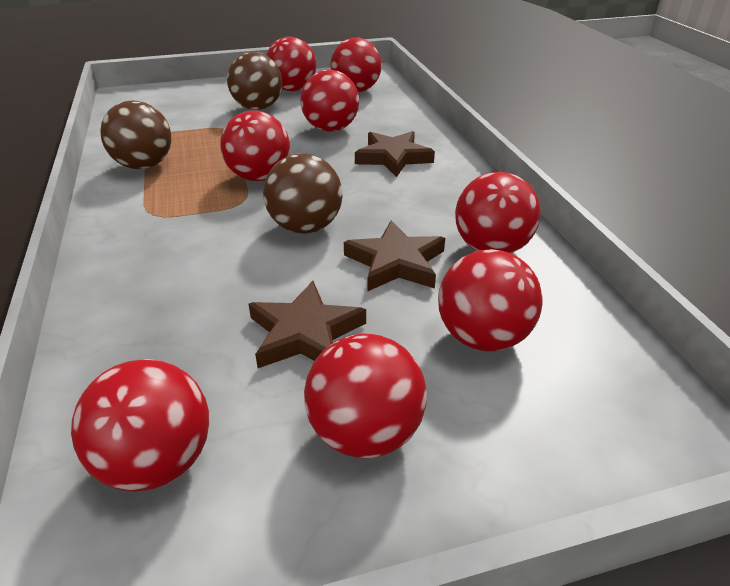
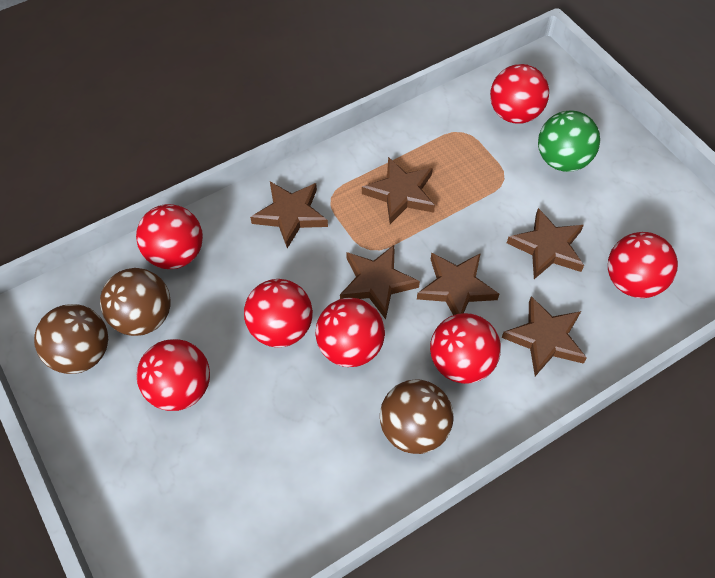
brown star: 3 -> 6
green ball: 0 -> 1
red ball: 8 -> 7

